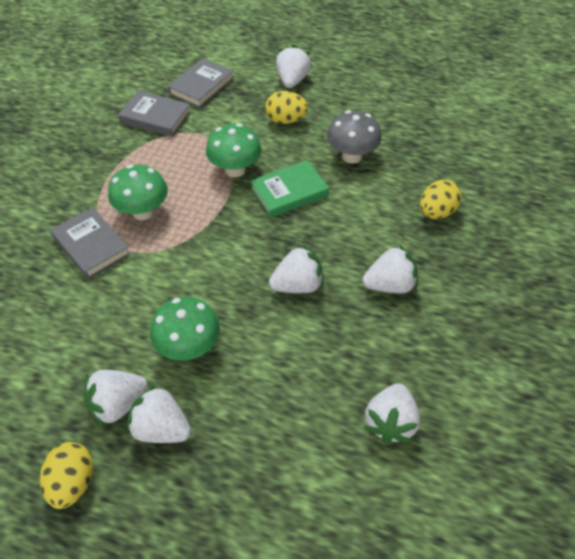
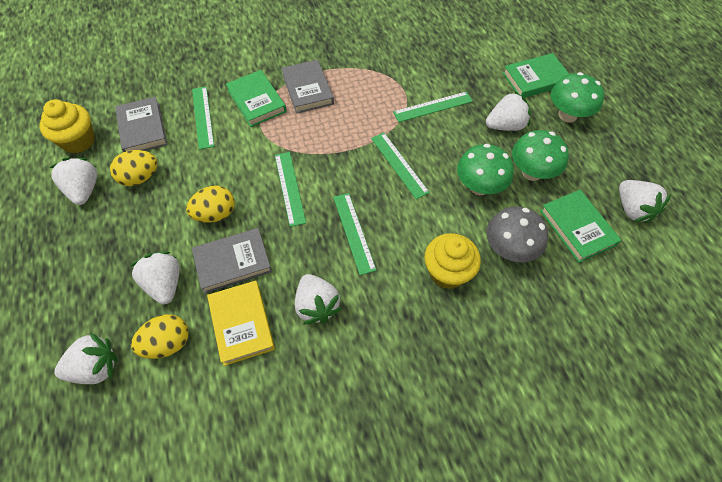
green book: 1 -> 3
green ruler: 0 -> 5
yellow book: 0 -> 1
yellow cupcake: 0 -> 2

